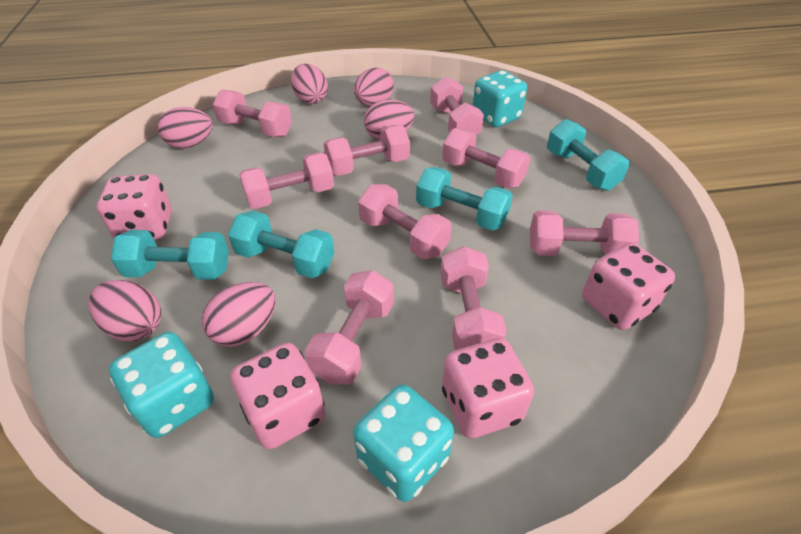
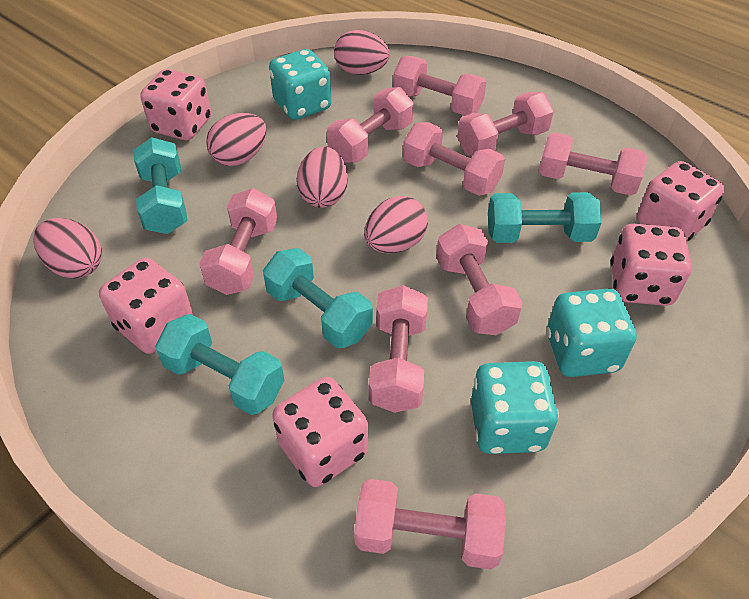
pink dice: 4 -> 5
pink egg: 6 -> 5

